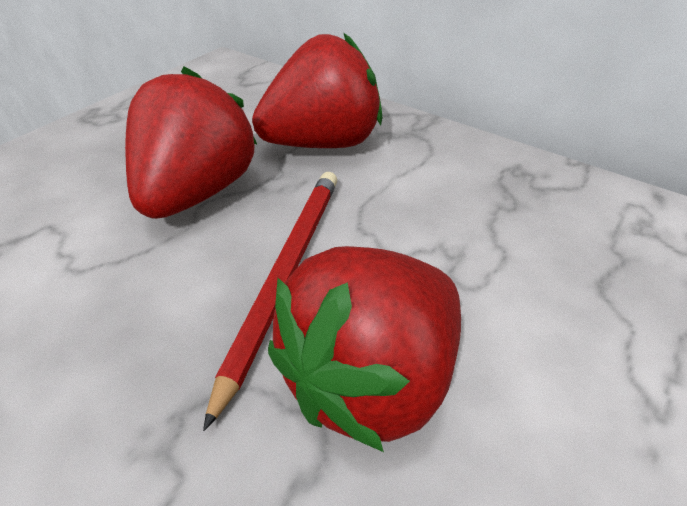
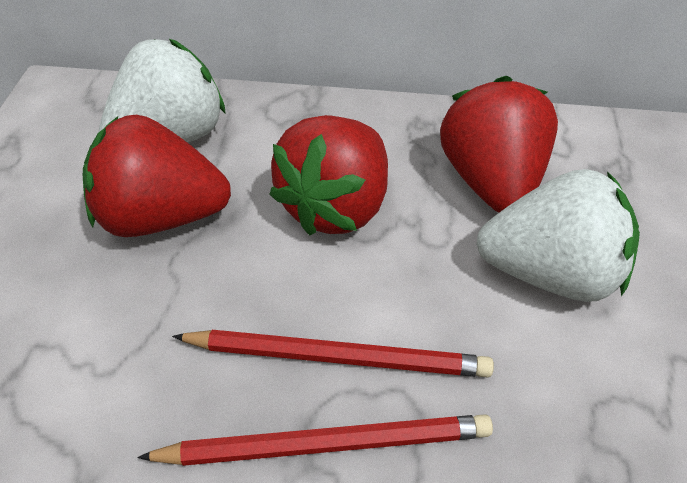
red pencil: 1 -> 2
white strawberry: 0 -> 2

